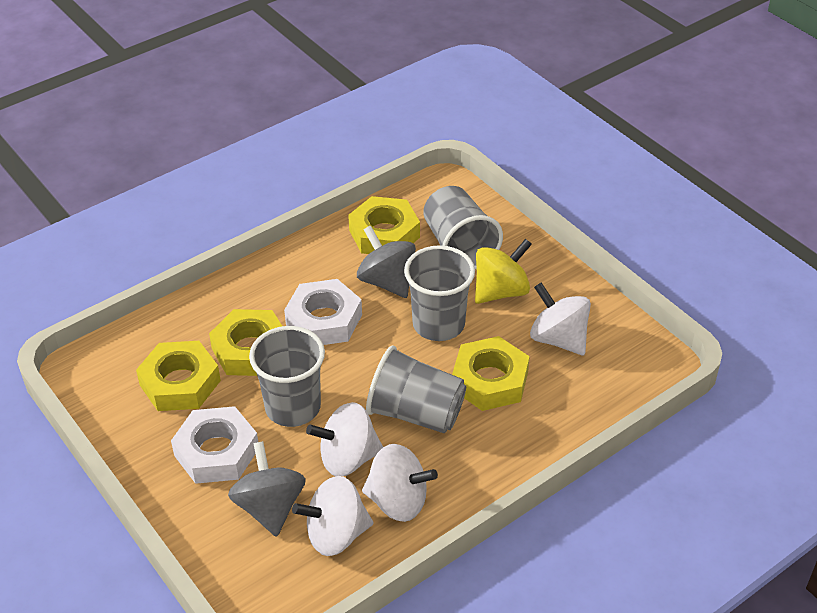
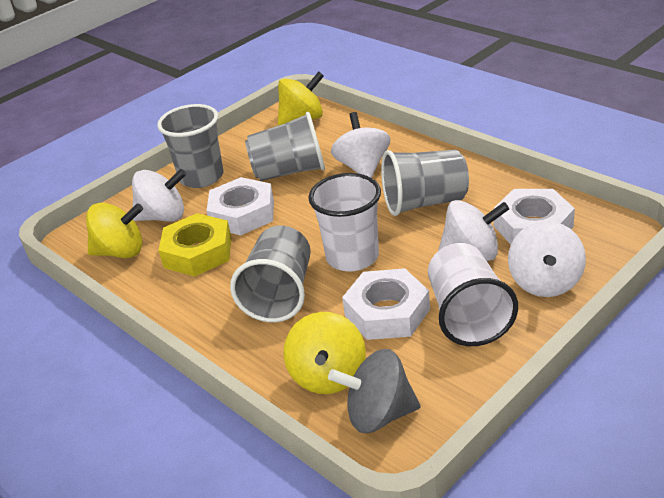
grey spinning top: 2 -> 1
white cup: 0 -> 2
white nut: 2 -> 3
yellow nut: 4 -> 1
yellow spinning top: 1 -> 3

